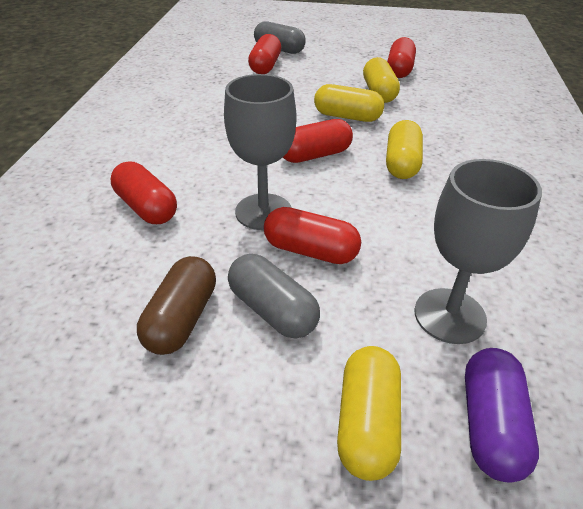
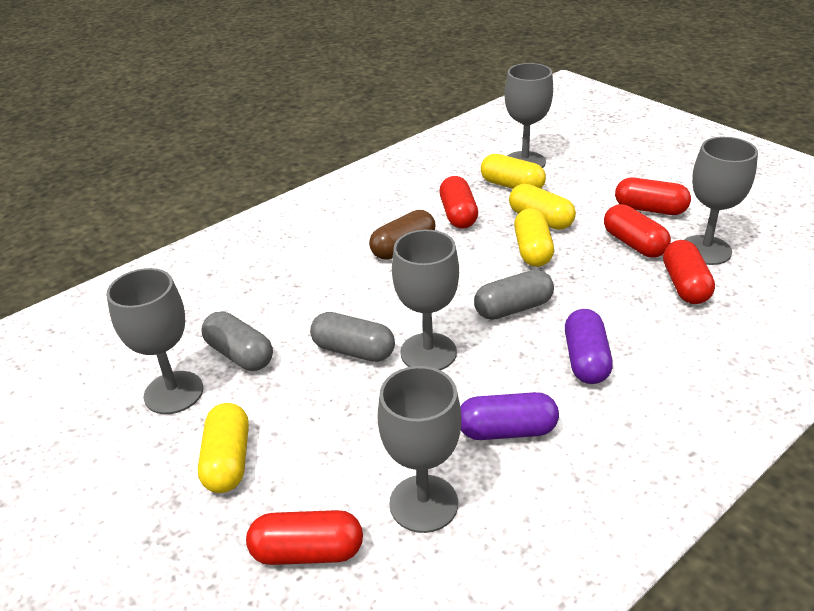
grey capsule: 2 -> 3
grey goblet: 2 -> 5
purple capsule: 1 -> 2

